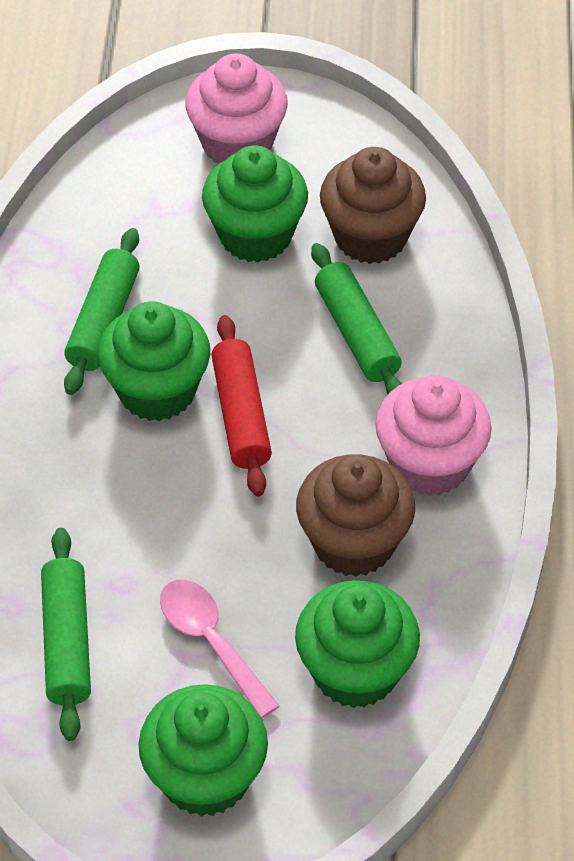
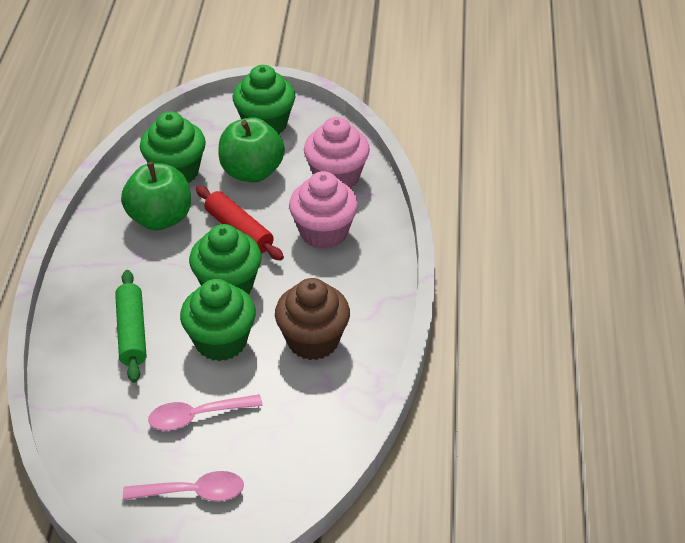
brown cupcake: 2 -> 1
green apple: 0 -> 2
green rolling pin: 3 -> 1
pink spoon: 1 -> 2

